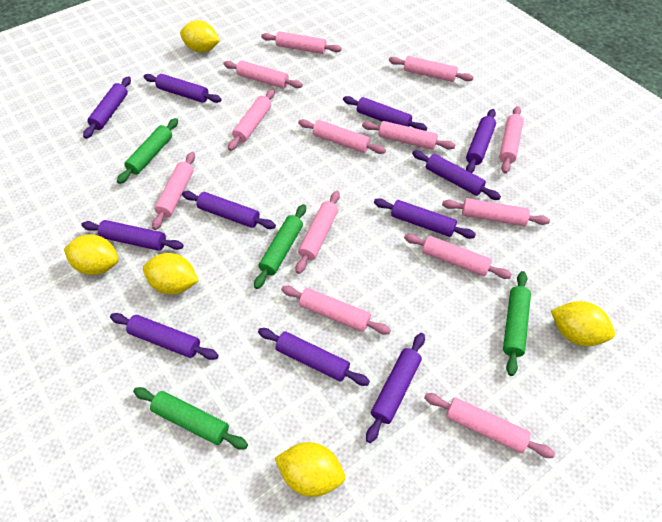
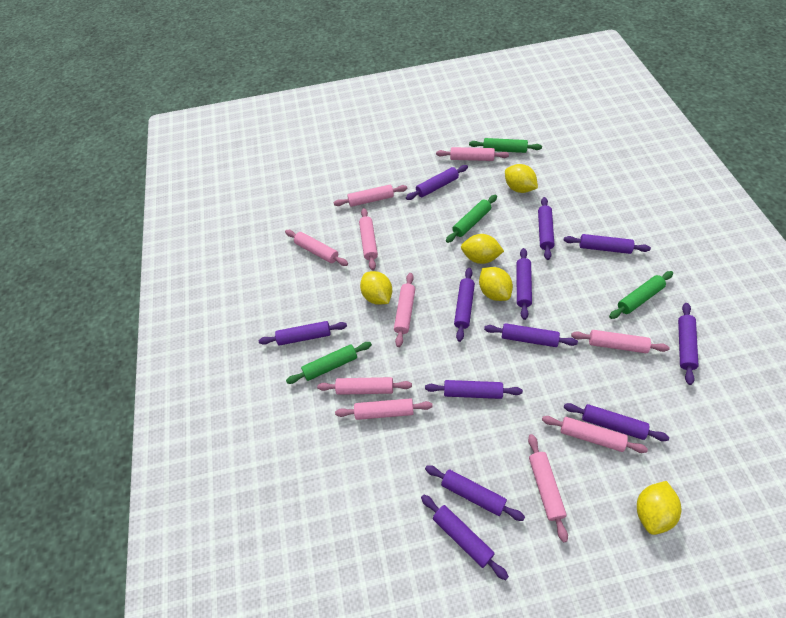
pink rolling pin: 13 -> 10
purple rolling pin: 11 -> 12

